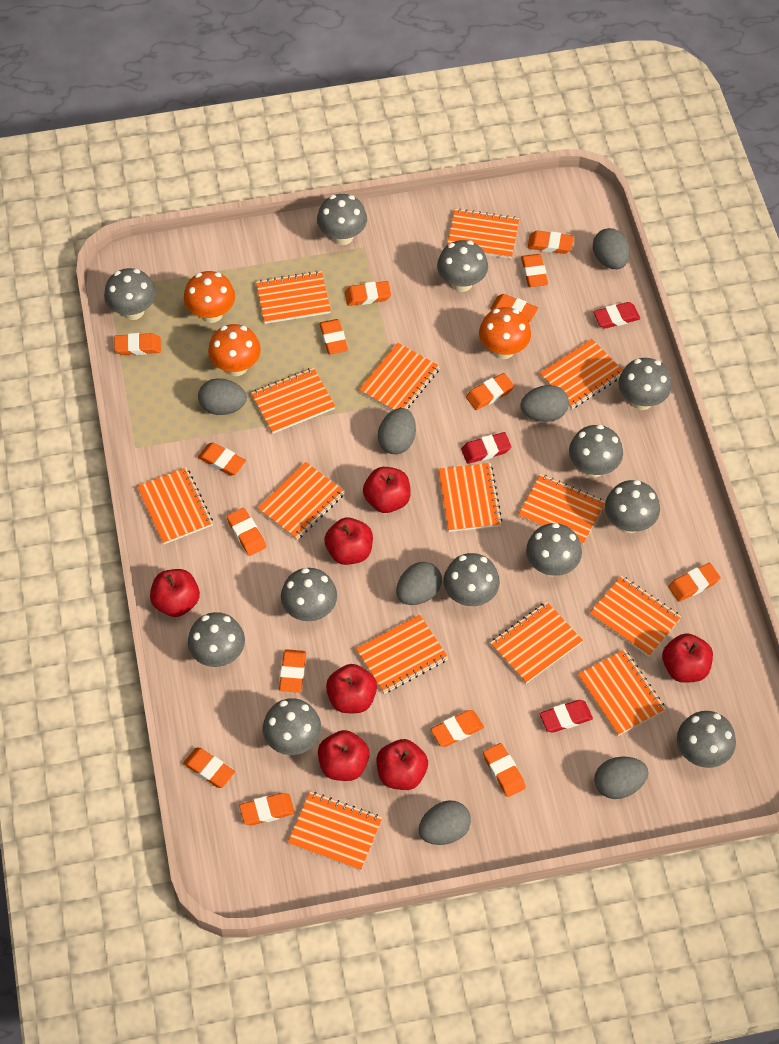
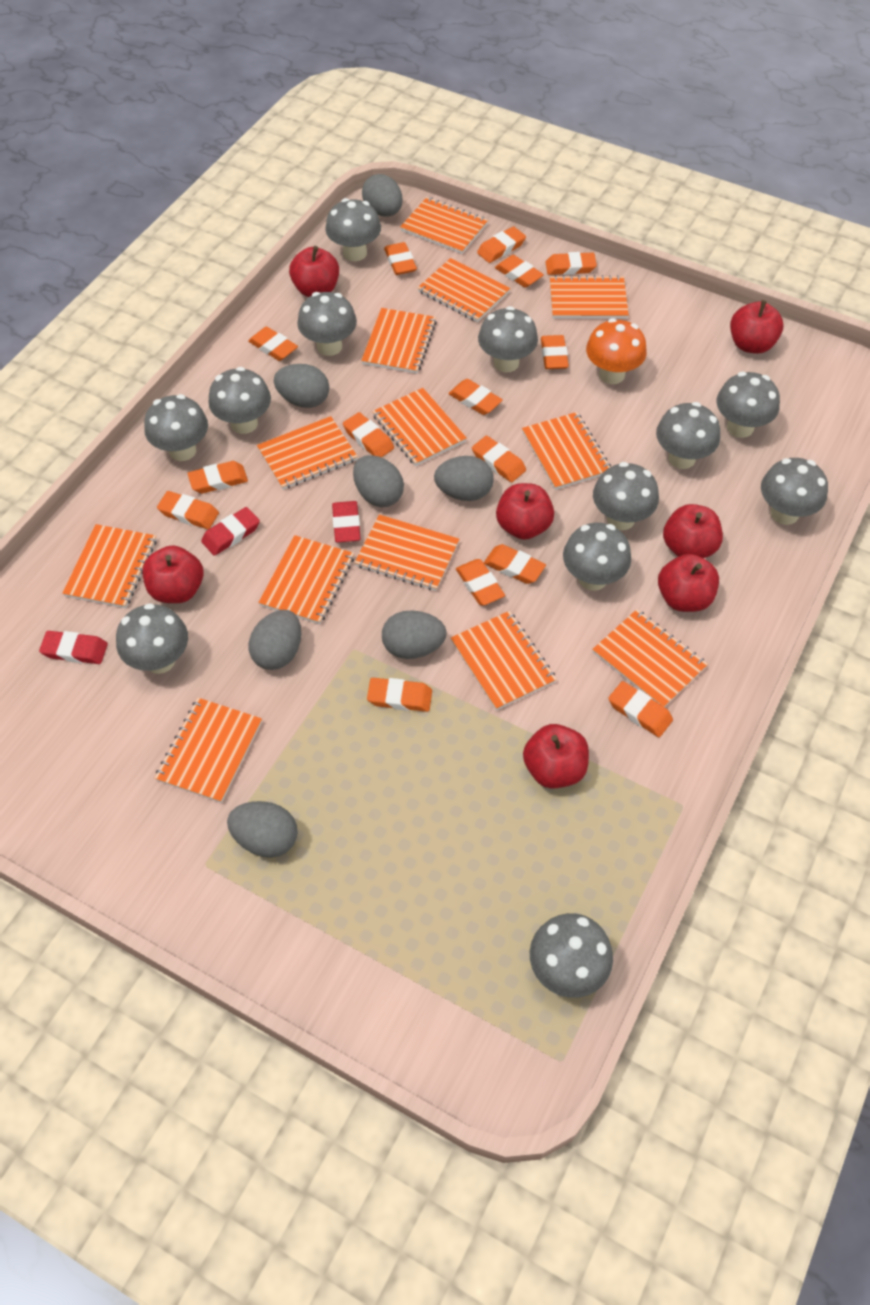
orange mushroom: 3 -> 1
orange notebook: 14 -> 13

